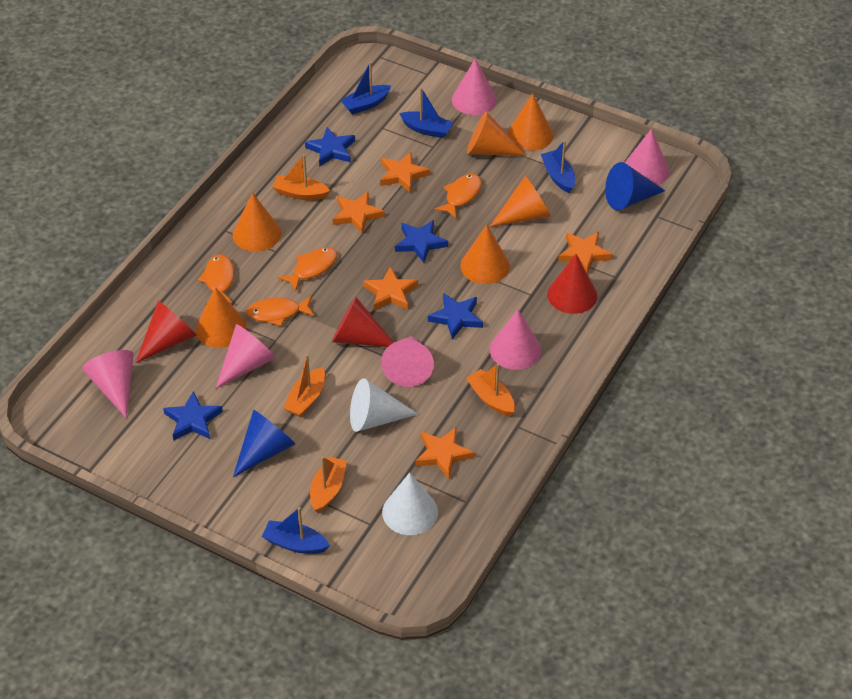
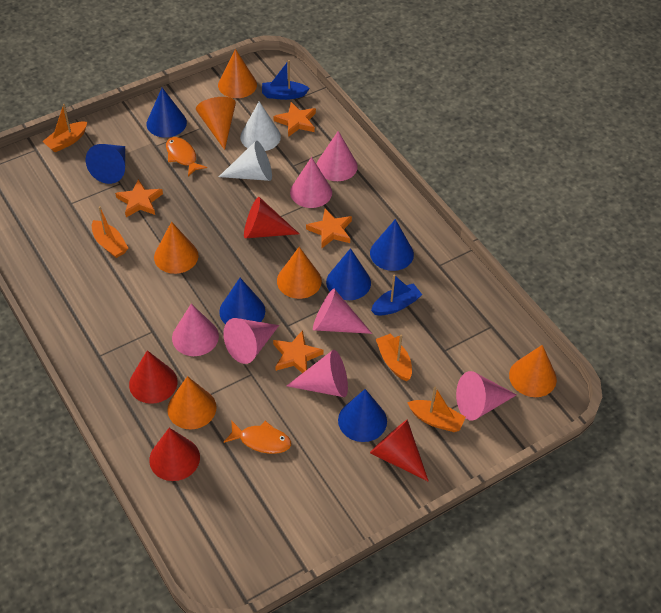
blue boat: 4 -> 2
blue cone: 2 -> 6
blue star: 4 -> 0
orange fish: 4 -> 2
orange star: 5 -> 4
pink cone: 6 -> 7
red cone: 3 -> 4

